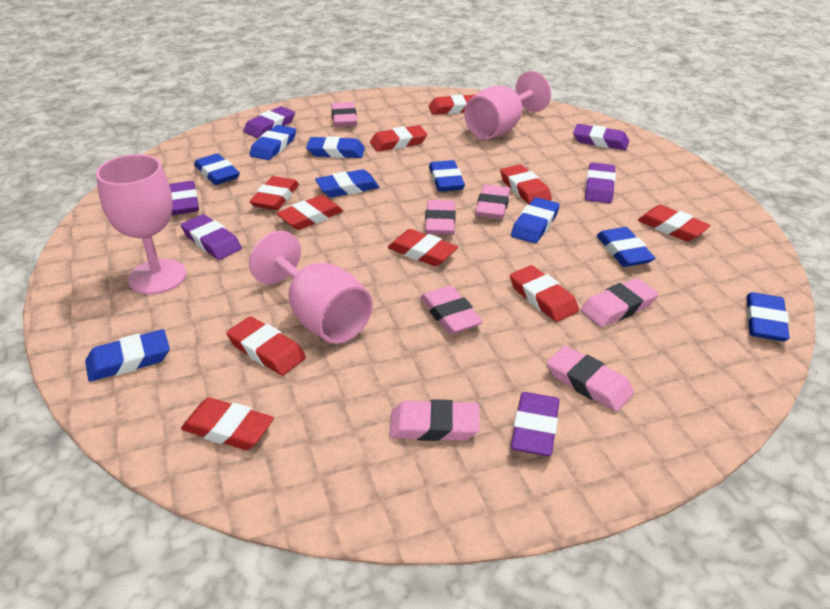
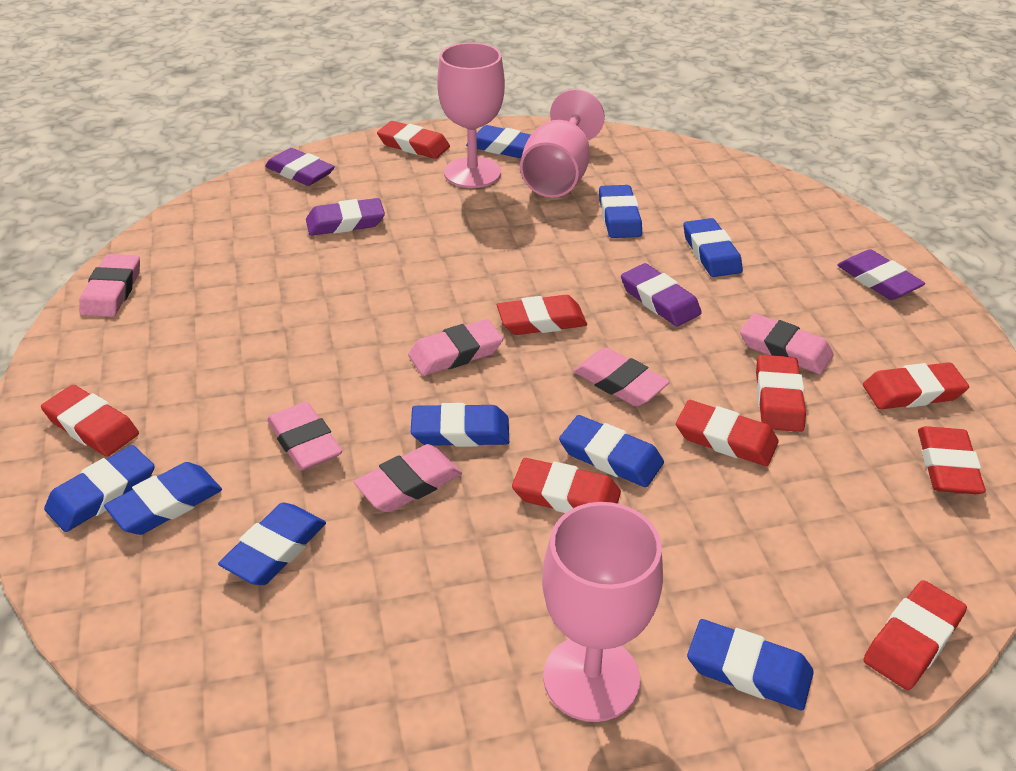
pink eraser: 7 -> 6
purple eraser: 6 -> 4
red eraser: 10 -> 9

